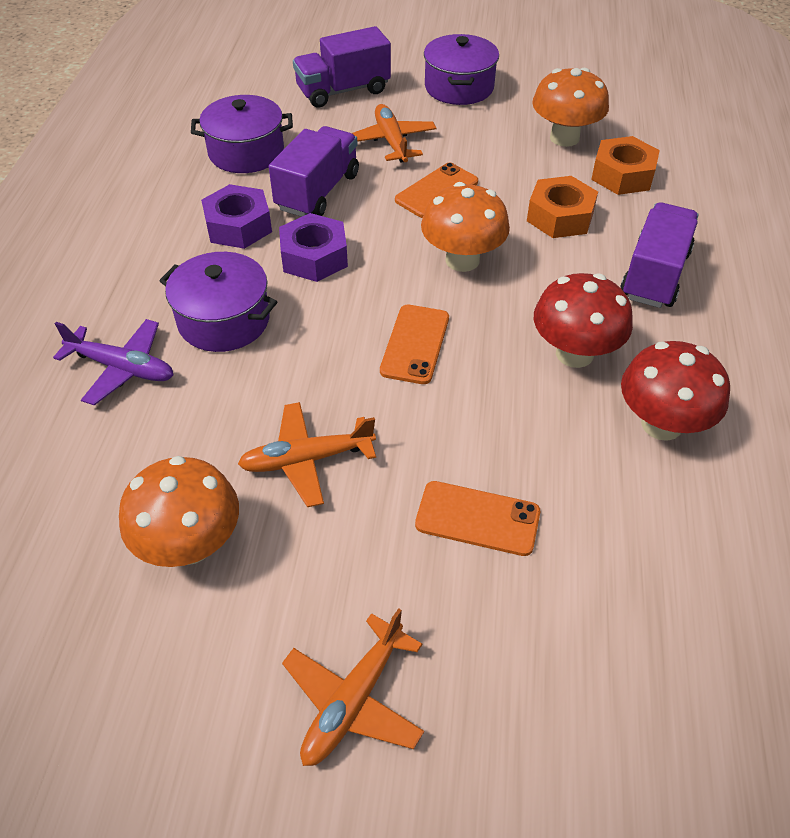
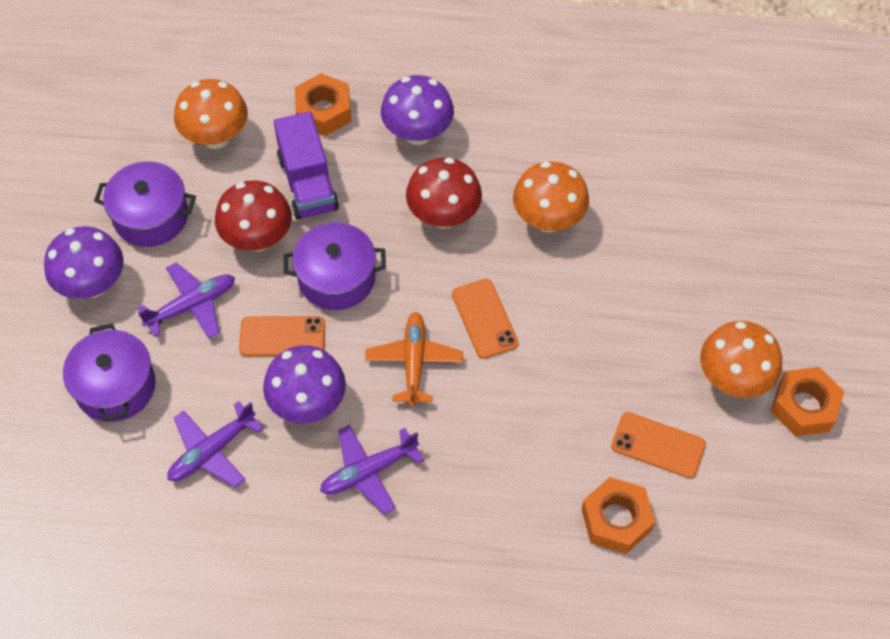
orange nut: 2 -> 3
orange plane: 3 -> 1
purple mushroom: 0 -> 3
purple nut: 2 -> 0
purple plane: 1 -> 3
purple truck: 3 -> 1

